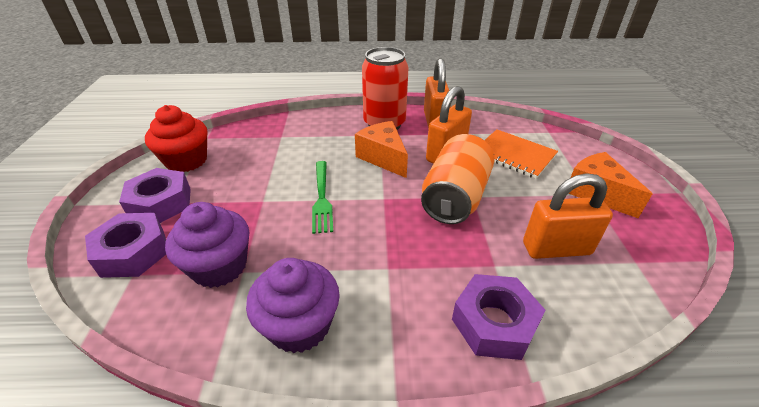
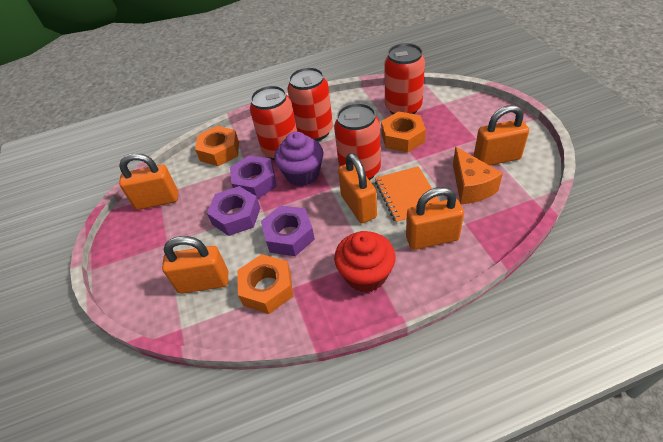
green fork: 1 -> 0
orange can: 1 -> 0
orange cheese: 2 -> 1
orange nut: 0 -> 3
orange padlock: 3 -> 5
purple cupcake: 2 -> 1
red can: 1 -> 4

